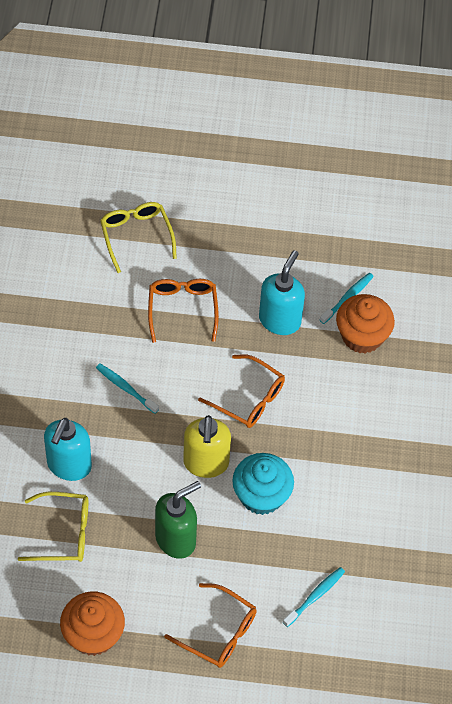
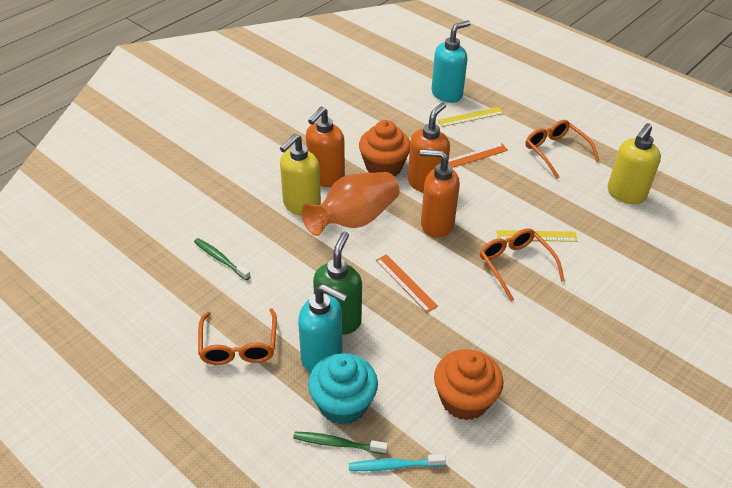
green toothbrush: 0 -> 2
orange ruler: 0 -> 2
orange soap dispenser: 0 -> 3
orange vase: 0 -> 1
turquoise toothbrush: 3 -> 1
yellow glasses: 2 -> 0
yellow ruler: 0 -> 2
yellow soap dispenser: 1 -> 2

